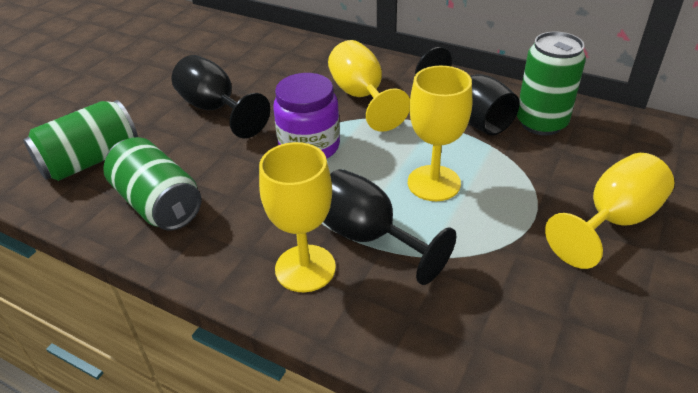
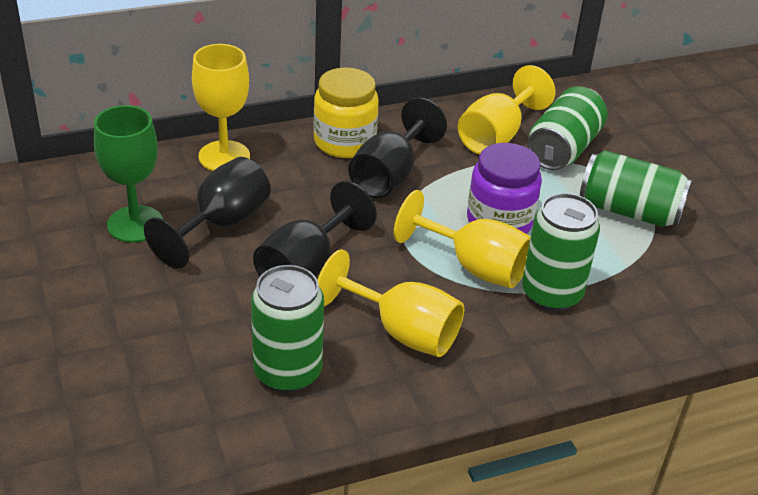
green can: 3 -> 4
green goblet: 0 -> 1
yellow jar: 0 -> 1

